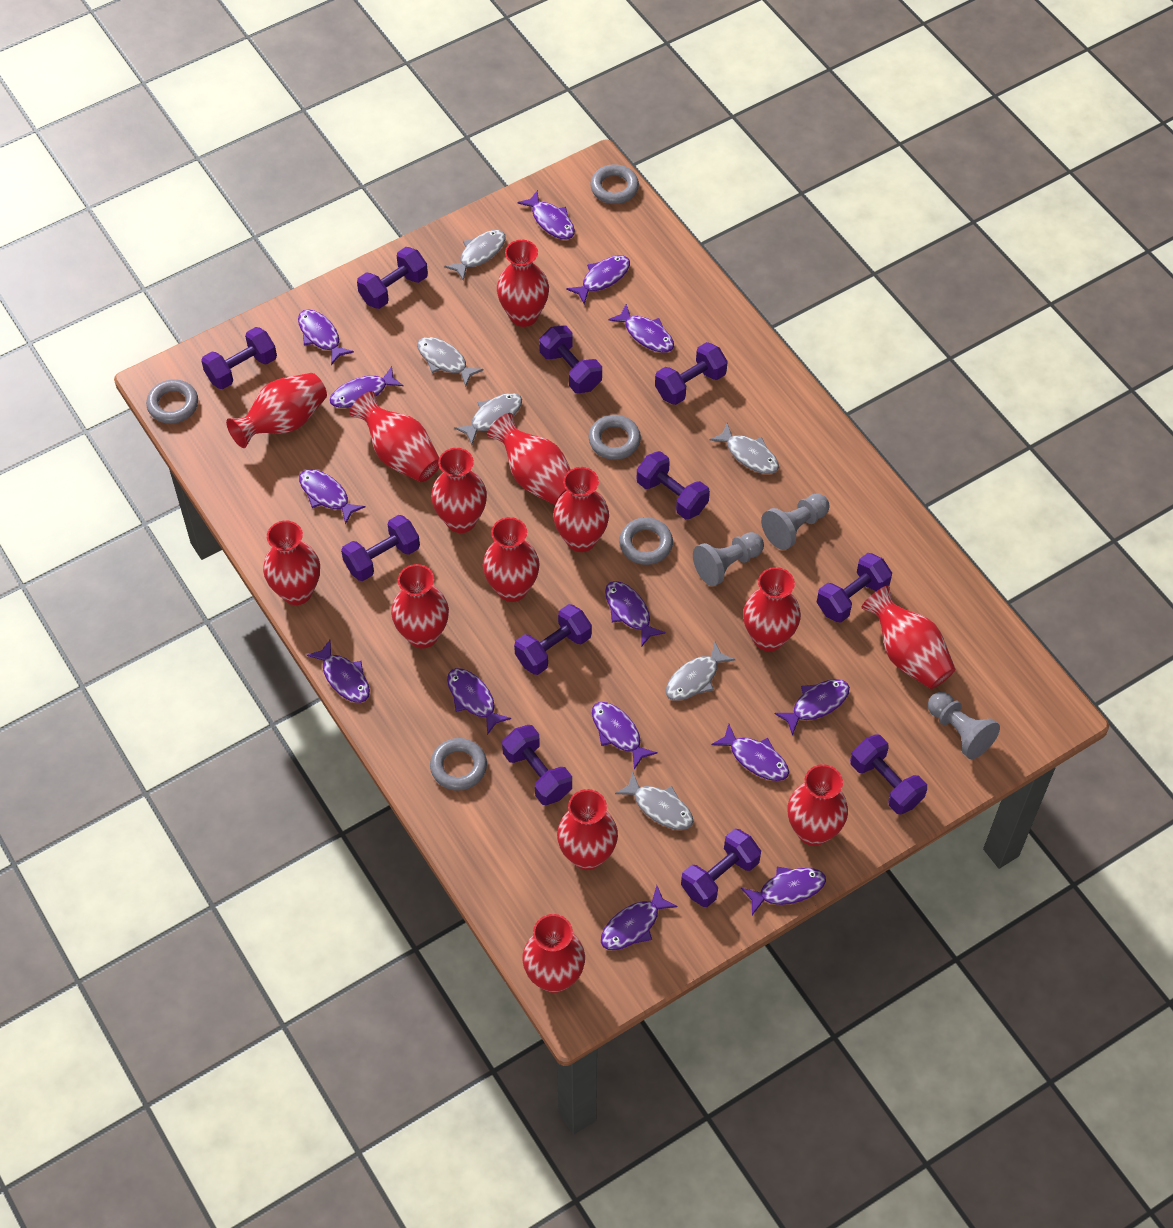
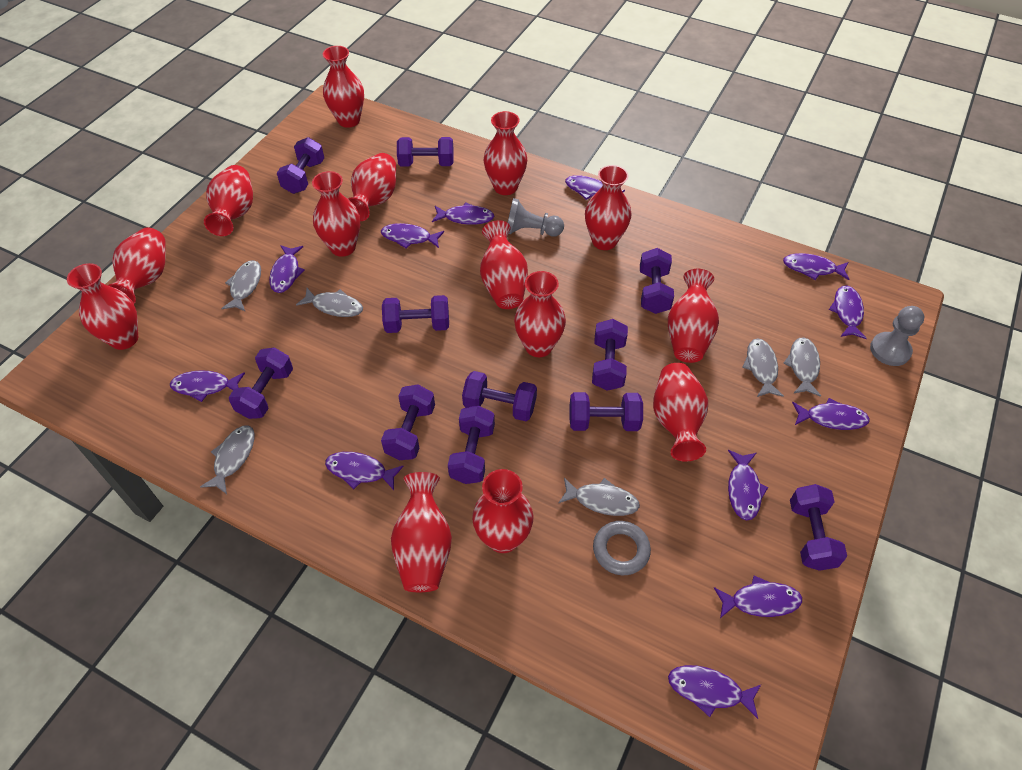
grey pawn: 3 -> 2
grey ring: 5 -> 1
purple fish: 14 -> 12

